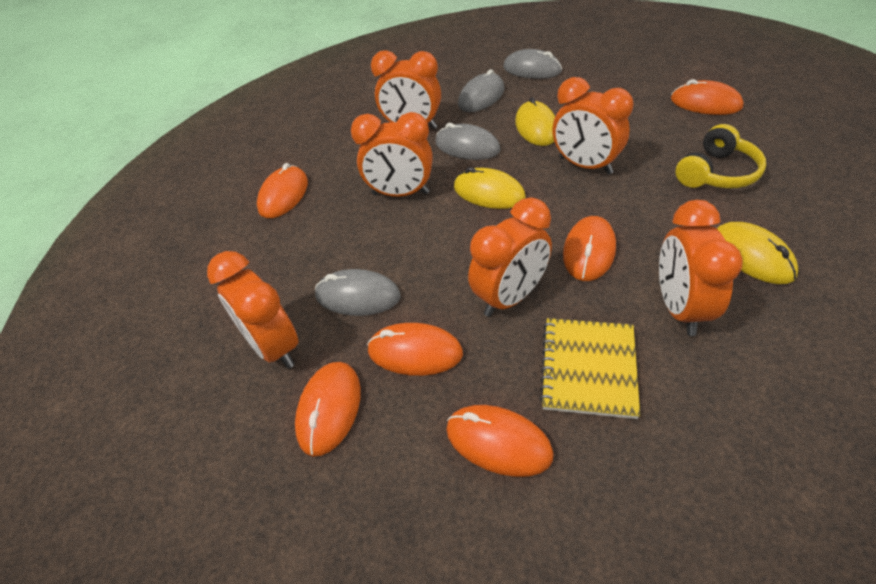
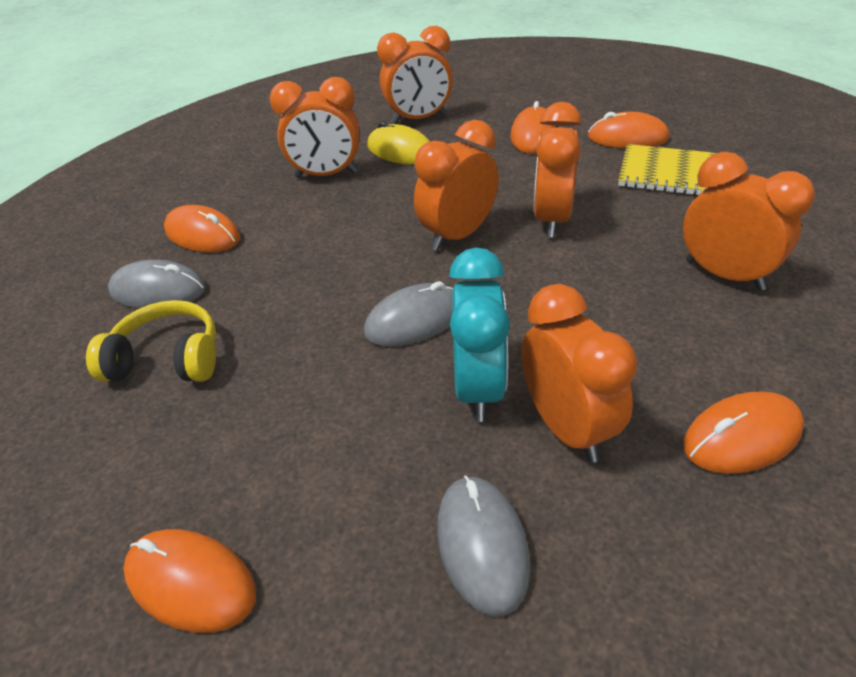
grey mouse: 4 -> 3
orange mouse: 6 -> 5
turquoise clock: 0 -> 1
yellow mouse: 3 -> 1

